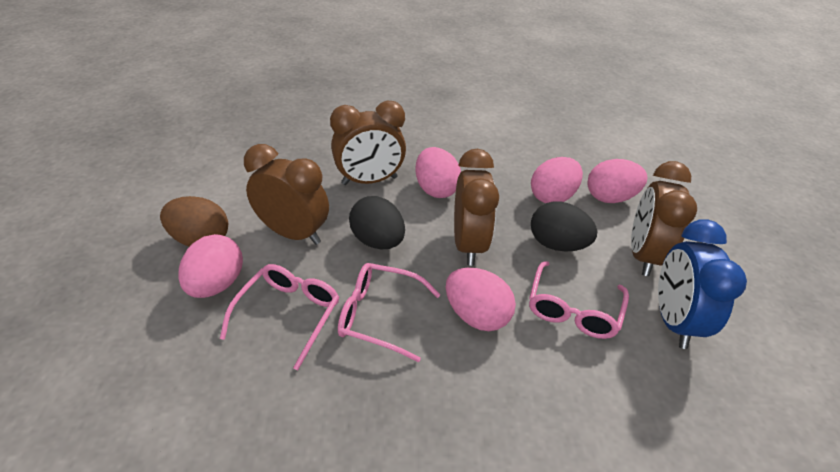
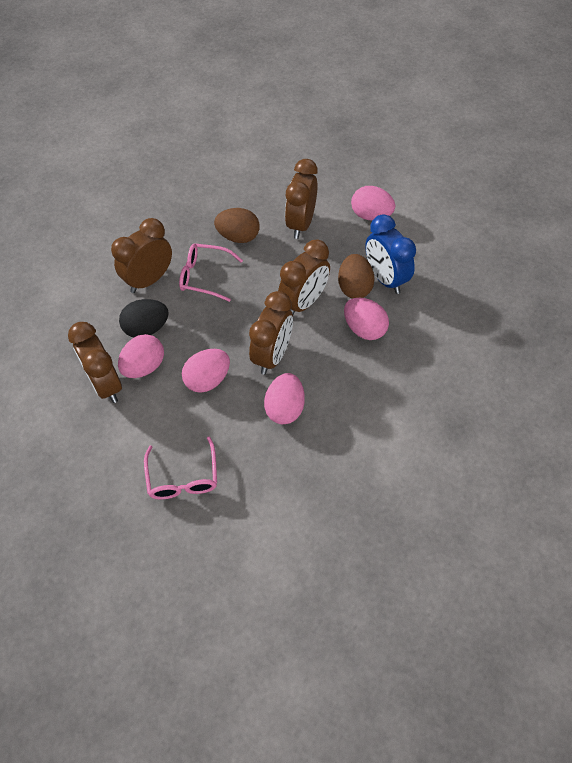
black egg: 2 -> 1
brown clock: 4 -> 5
brown egg: 1 -> 2
pink glasses: 3 -> 2

